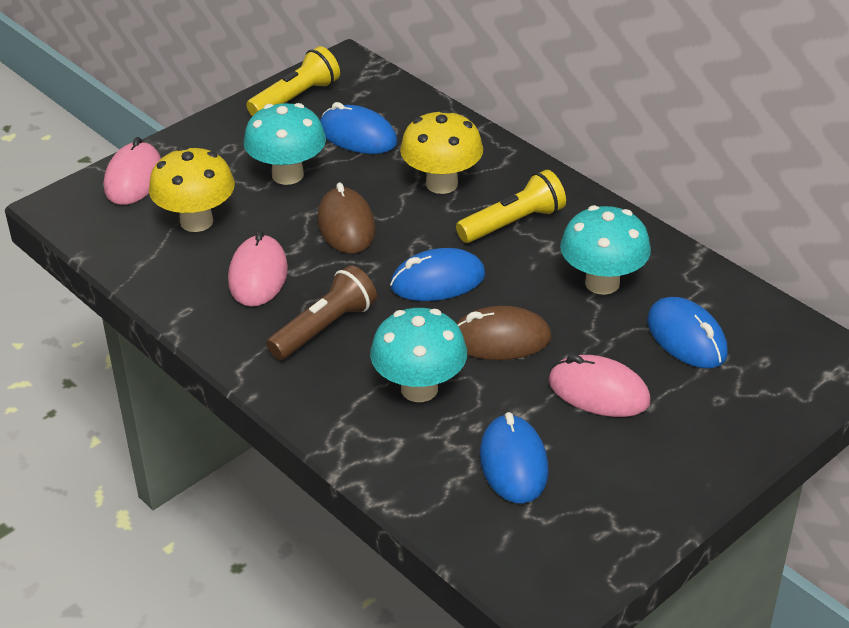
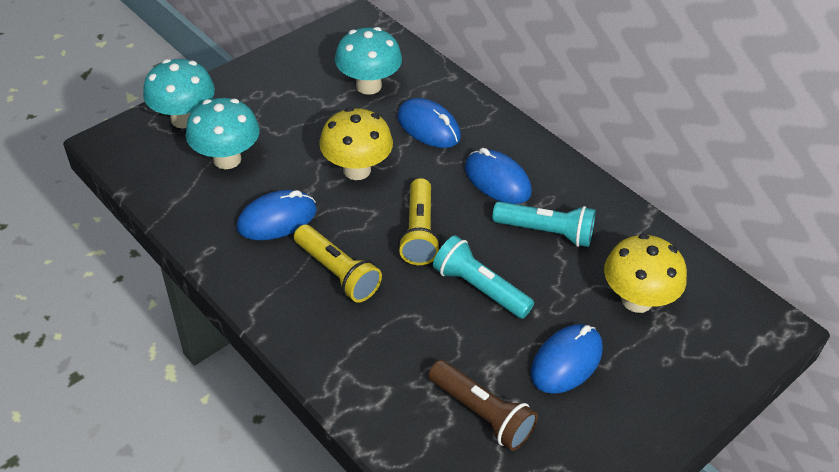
brown mouse: 2 -> 0
pink mouse: 3 -> 0
turquoise flashlight: 0 -> 2

